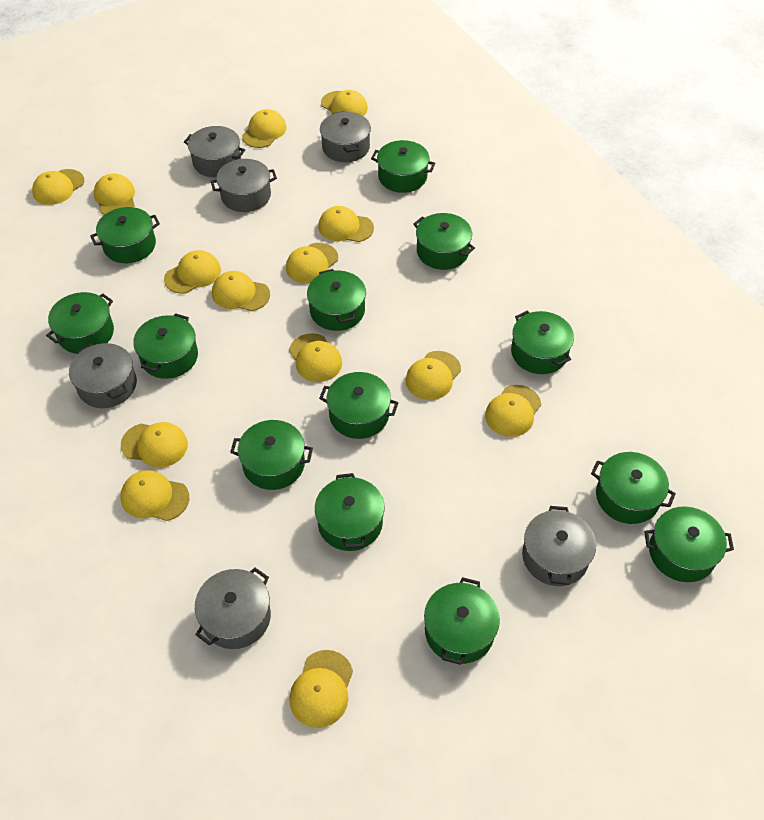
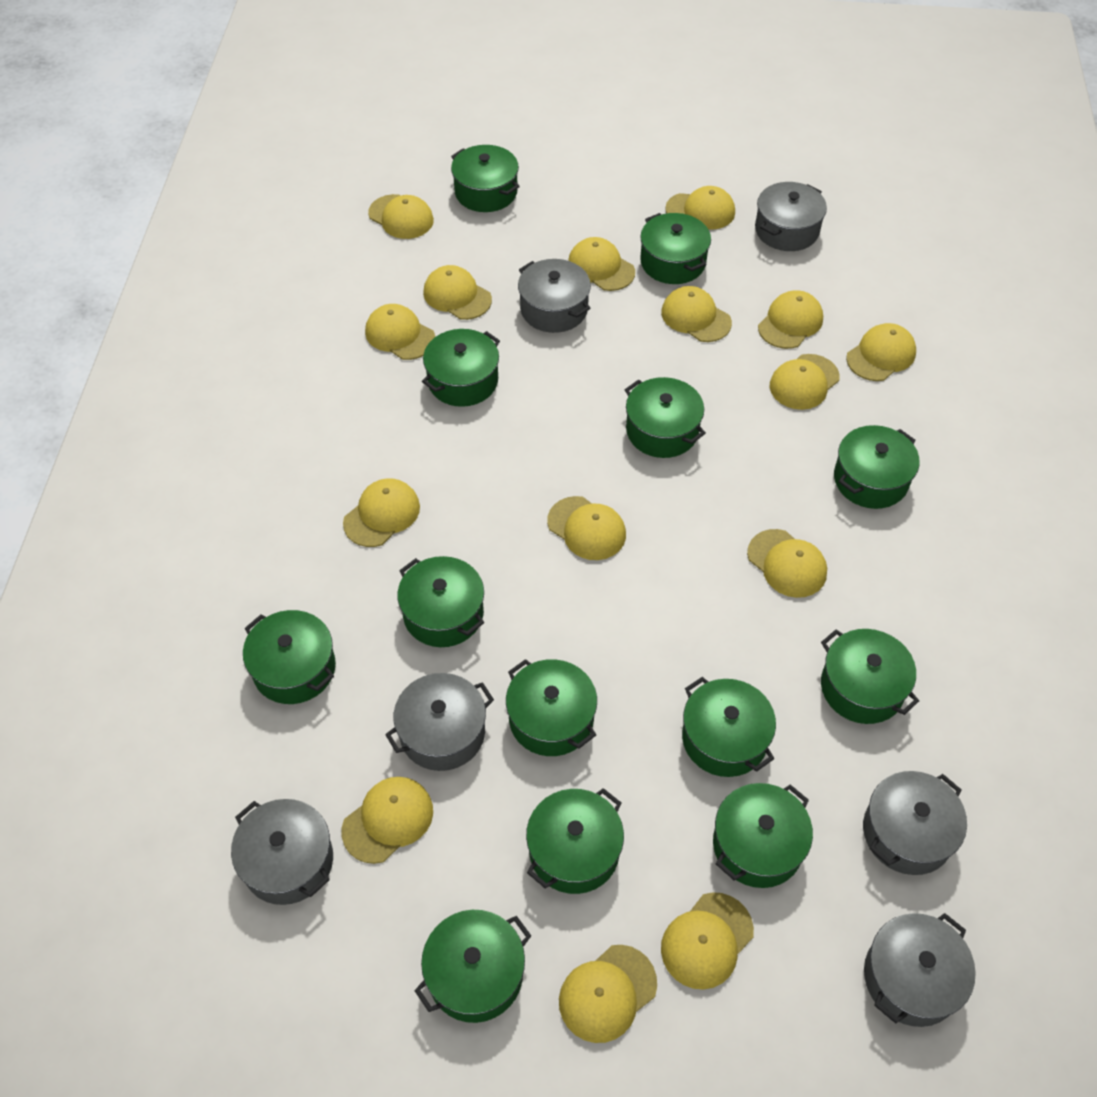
yellow cap: 14 -> 15

